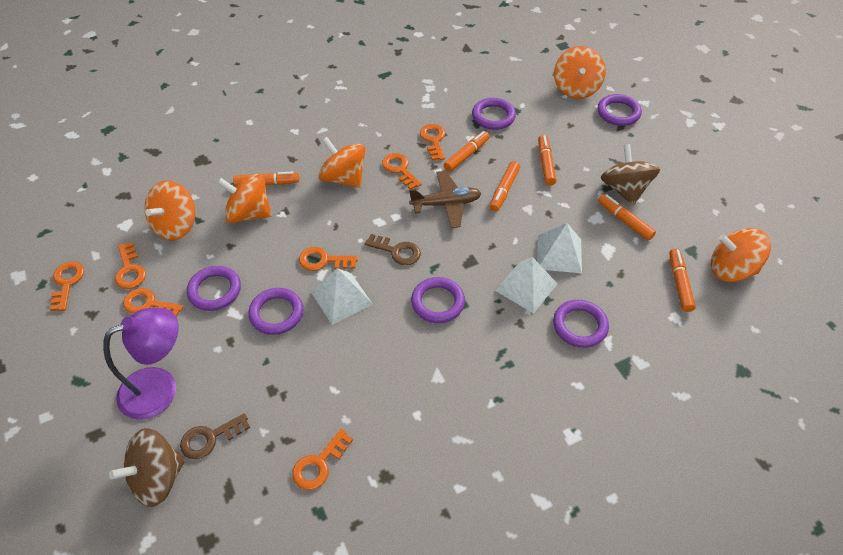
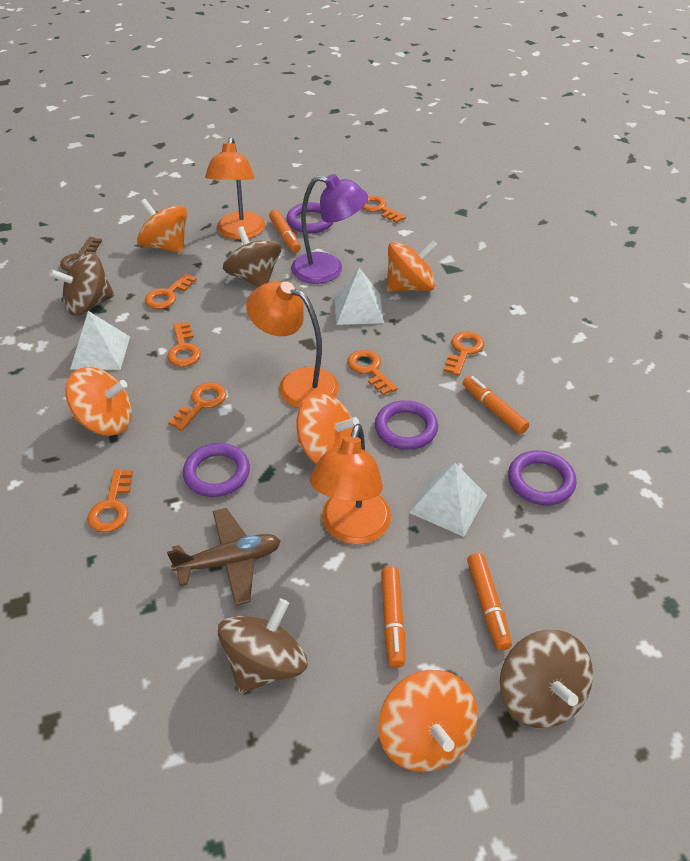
brown key: 2 -> 1
brown spinning top: 2 -> 4
orange lamp: 0 -> 3
orange marker: 6 -> 4
purple ring: 6 -> 4

